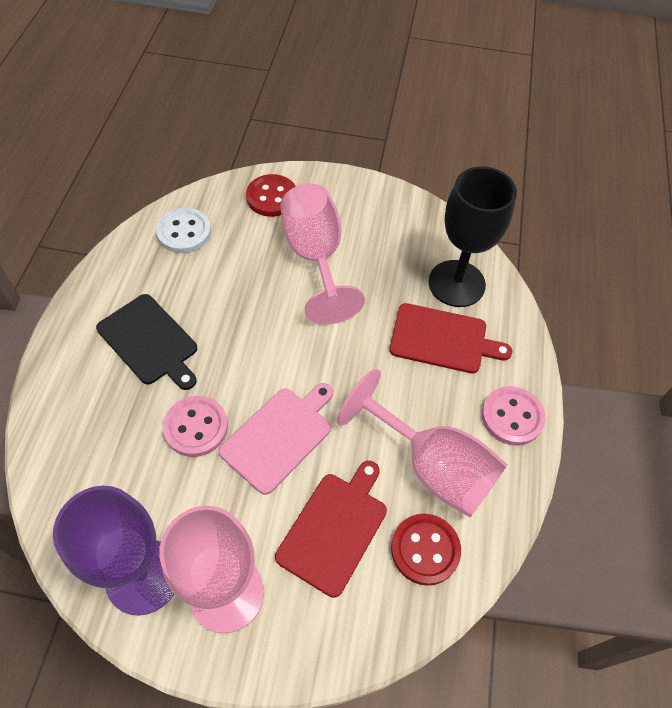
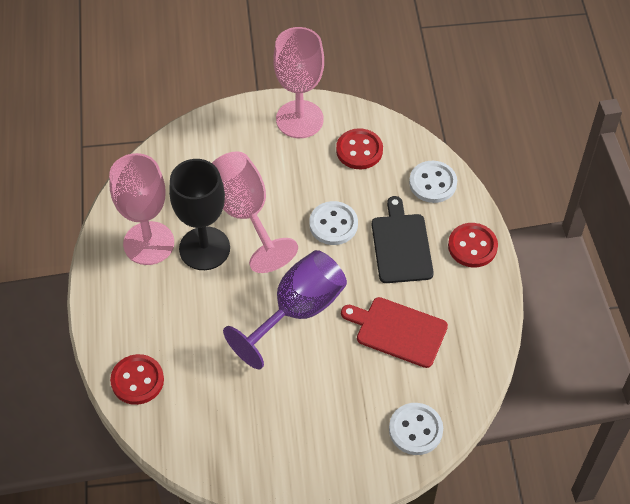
pink button: 2 -> 0
pink cutting board: 1 -> 0
red button: 2 -> 3
red cutting board: 2 -> 1
white button: 1 -> 3

